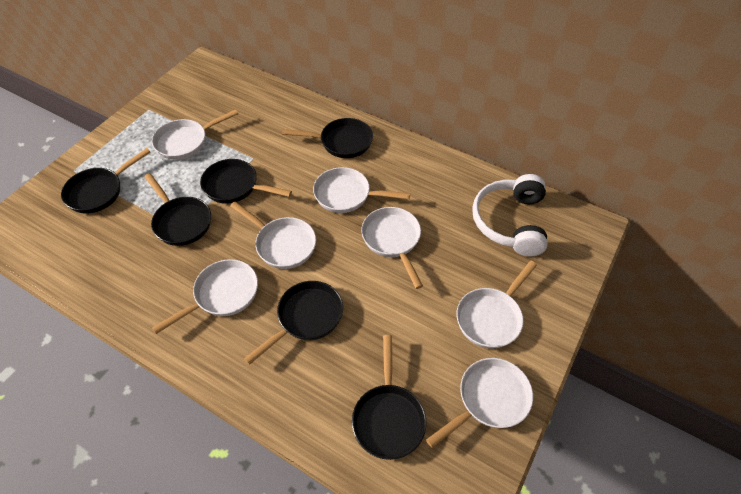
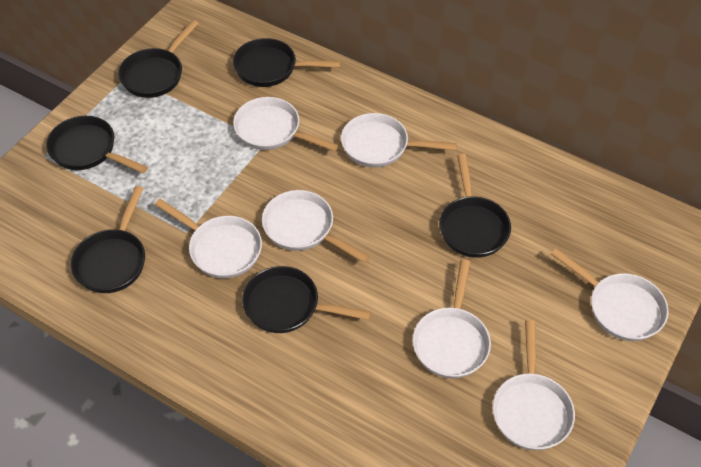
white headphones: 1 -> 0

